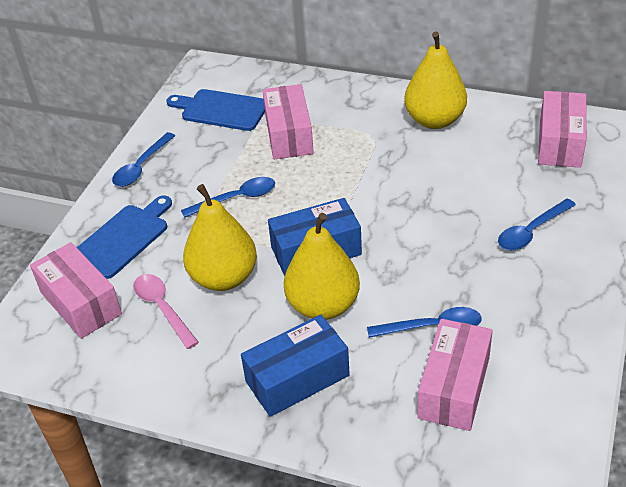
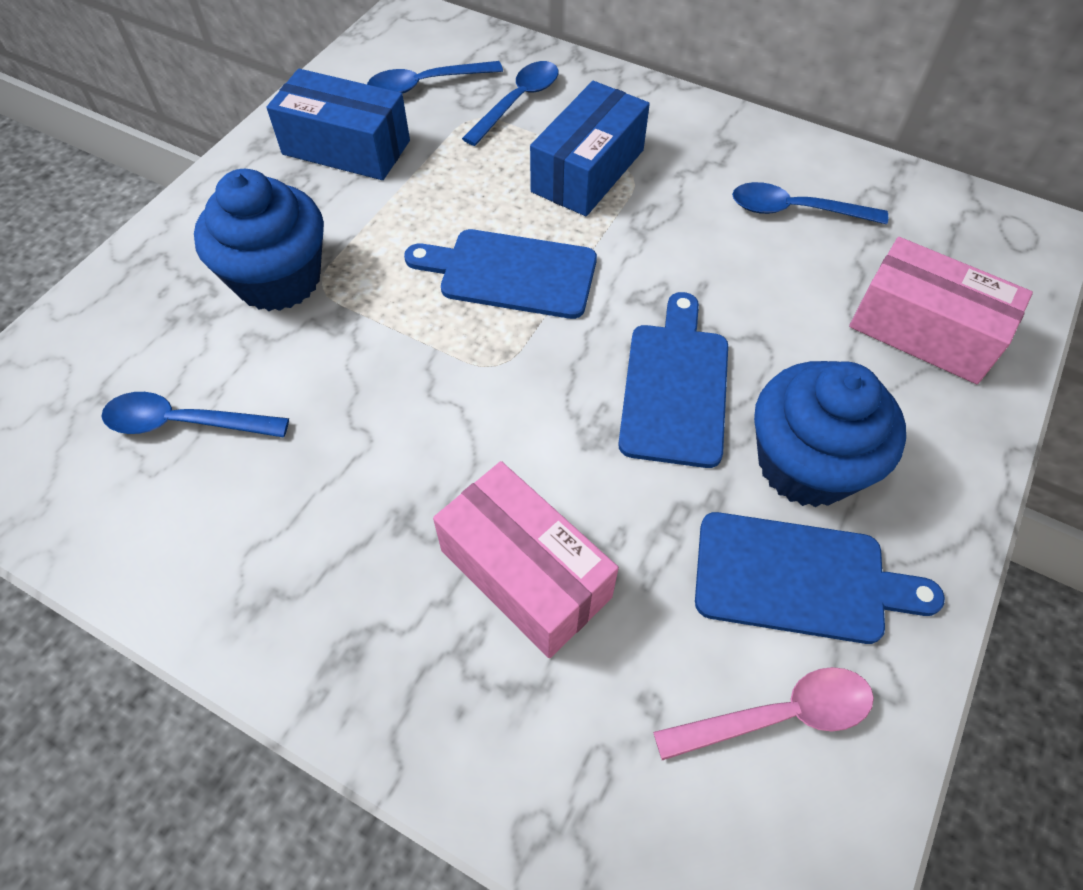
blue cupcake: 0 -> 2
blue cutting board: 2 -> 3
pink box: 4 -> 2
yellow pear: 3 -> 0

